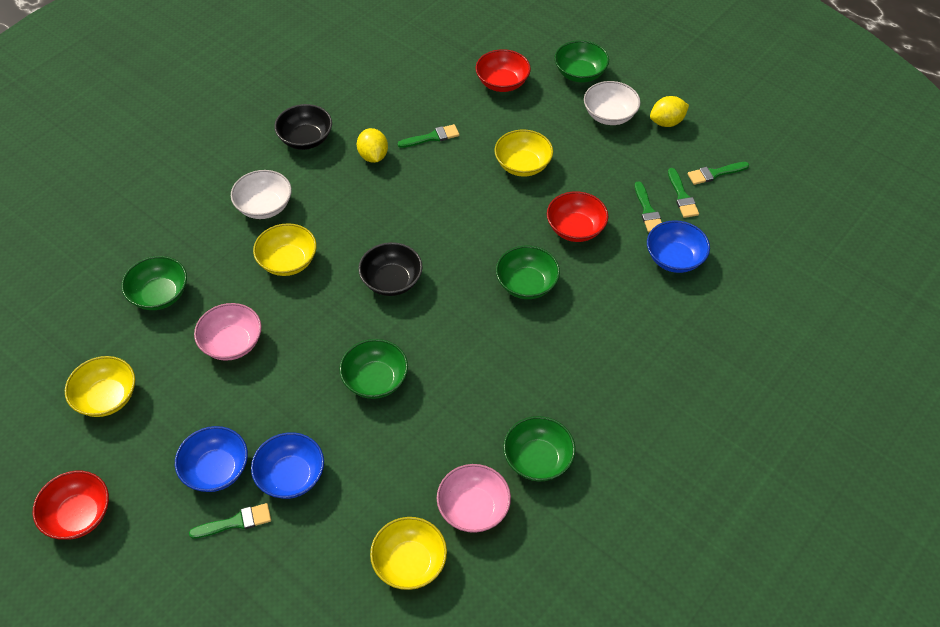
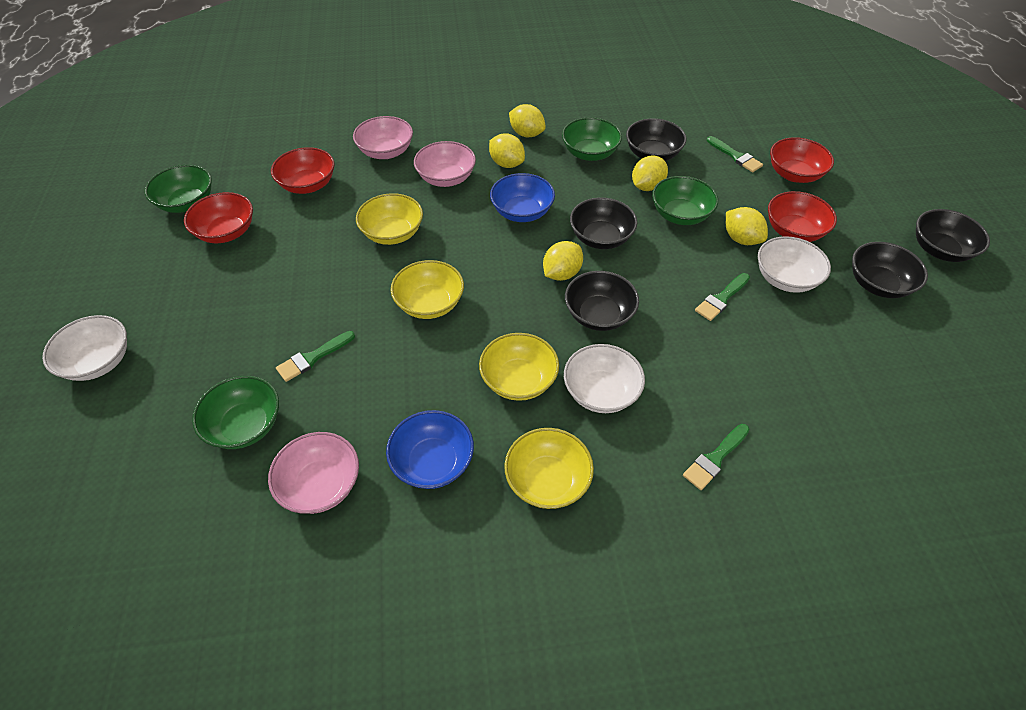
black bowl: 2 -> 5
blue bowl: 3 -> 2
green bowl: 5 -> 4
green brush: 5 -> 4
pink bowl: 2 -> 3
red bowl: 3 -> 4
white bowl: 2 -> 3
yellow lemon: 2 -> 5

